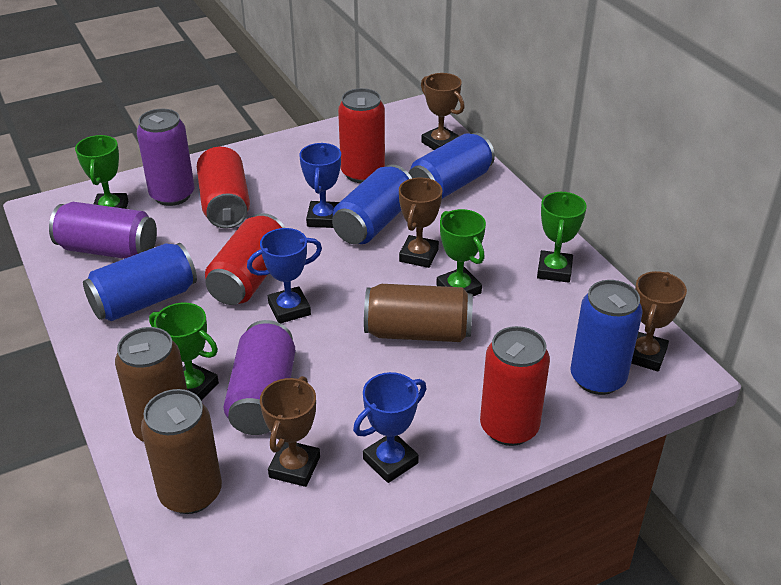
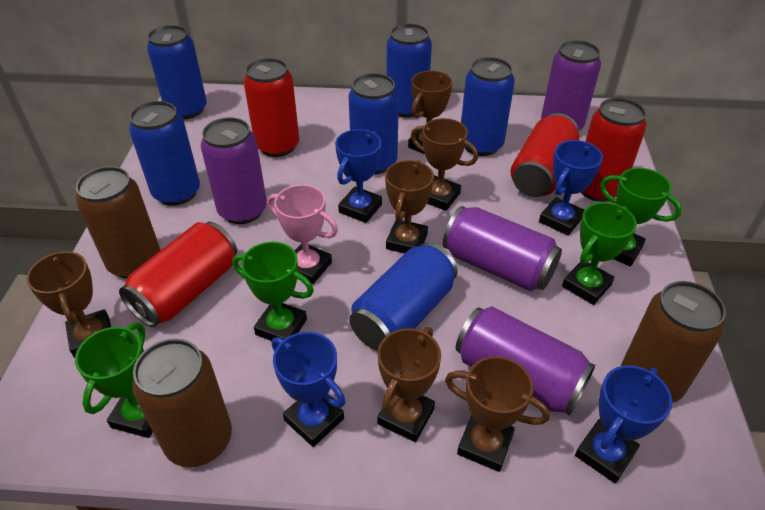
blue can: 4 -> 6
blue trophy: 3 -> 4
brown trophy: 4 -> 6
pink trophy: 0 -> 1
purple can: 3 -> 4

